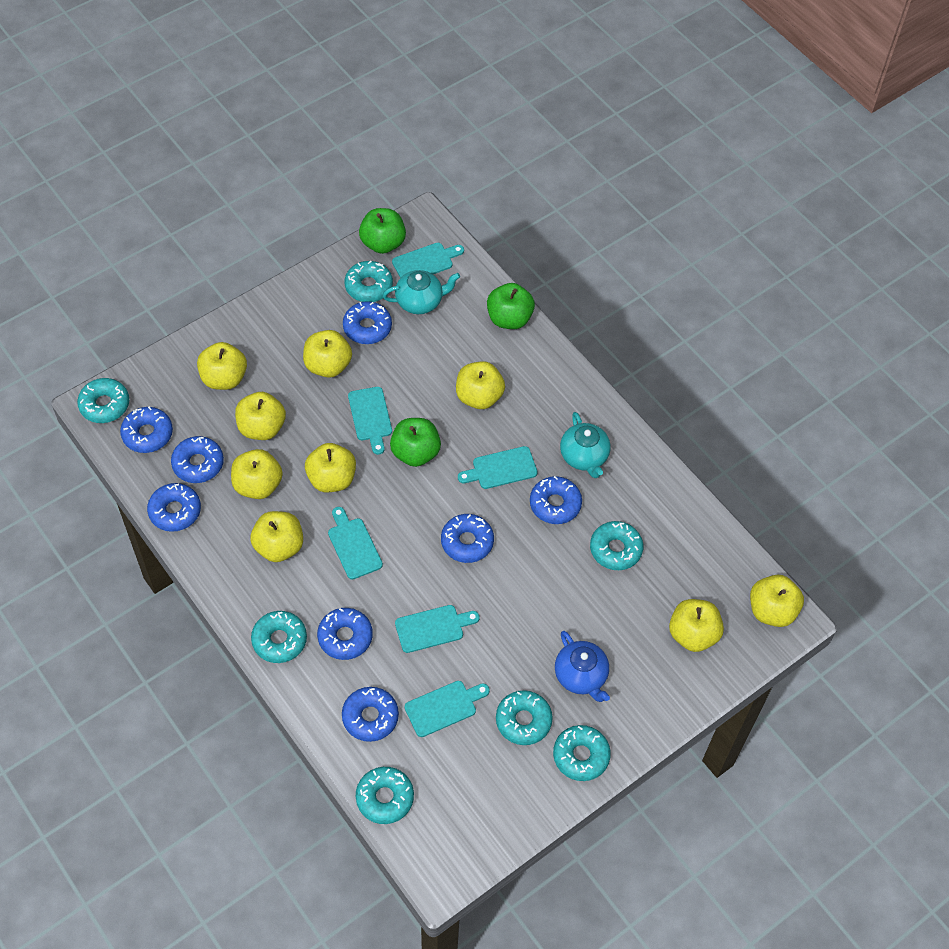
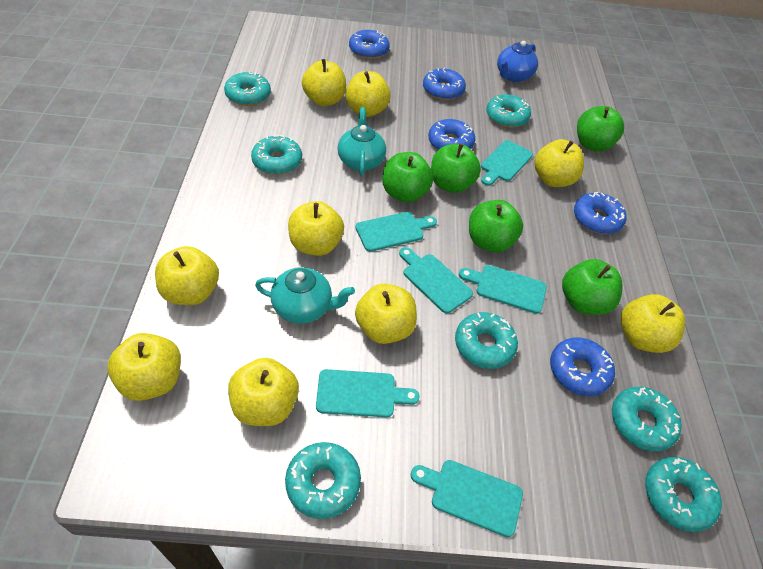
blue donut: 8 -> 5
green apple: 3 -> 5

